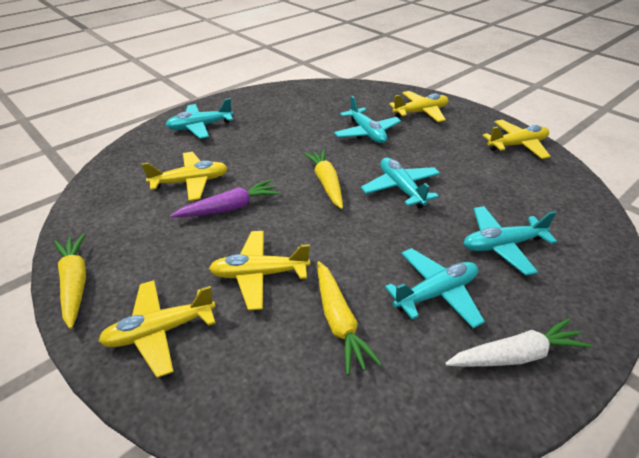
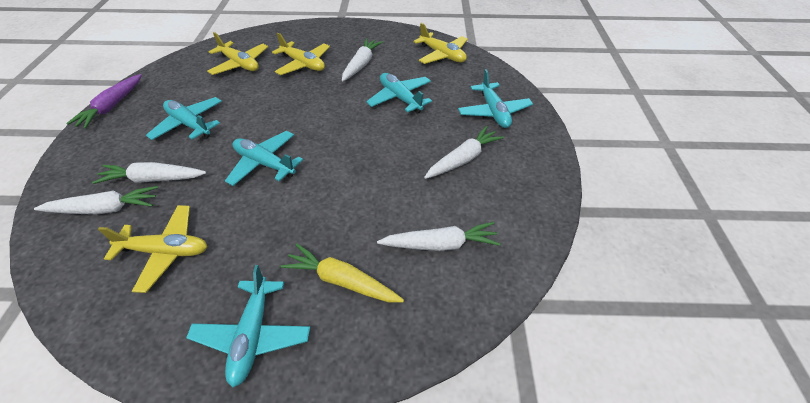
white carrot: 1 -> 5
yellow carrot: 3 -> 1
yellow plane: 5 -> 4

